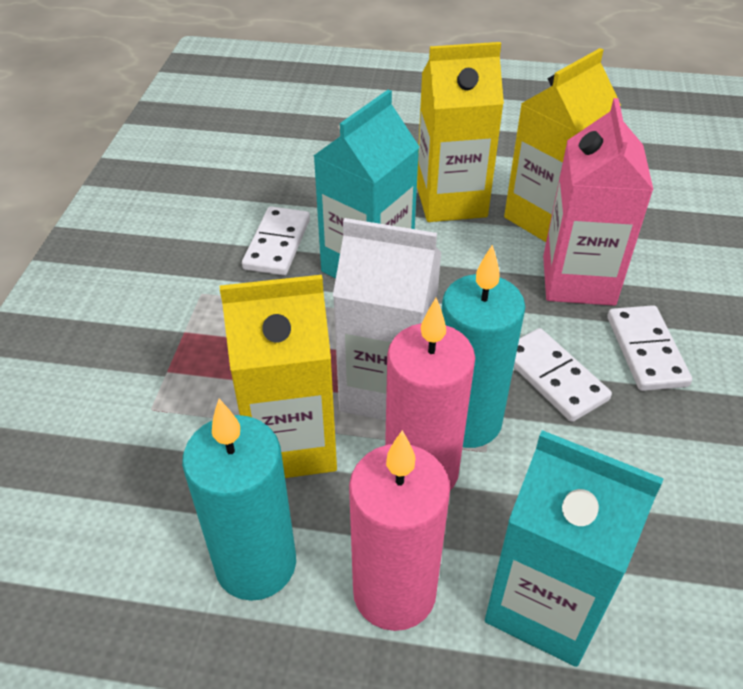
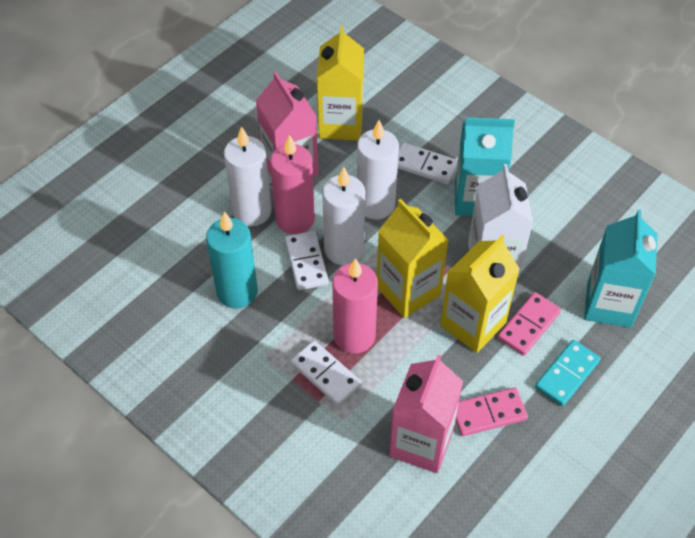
pink carton: 1 -> 2
pink domino: 0 -> 2
turquoise candle: 2 -> 1
turquoise domino: 0 -> 1
white candle: 0 -> 3

